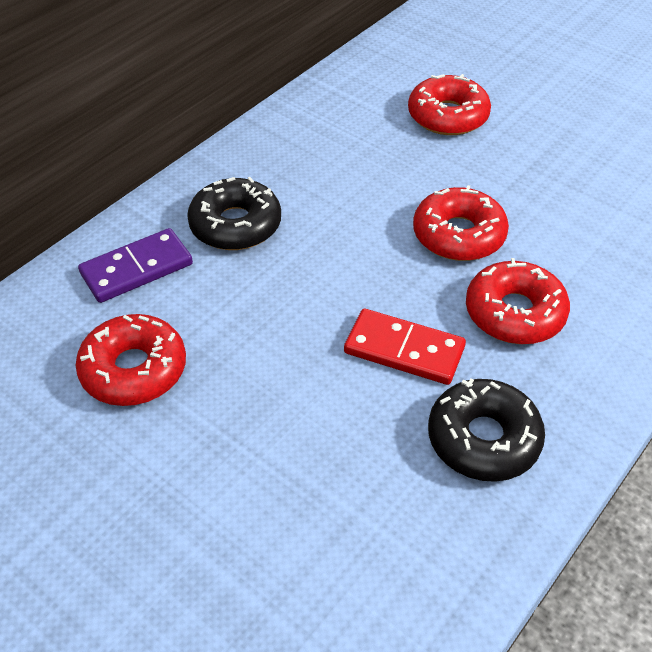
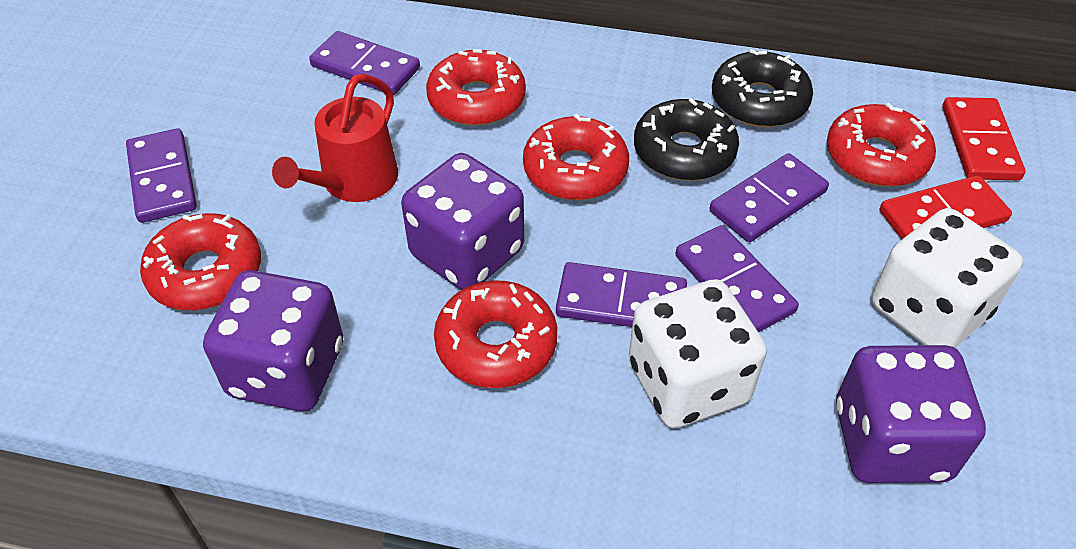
purple dice: 0 -> 3
purple domino: 1 -> 5
red domino: 1 -> 2
red donut: 4 -> 5
red watering can: 0 -> 1
white dice: 0 -> 2

